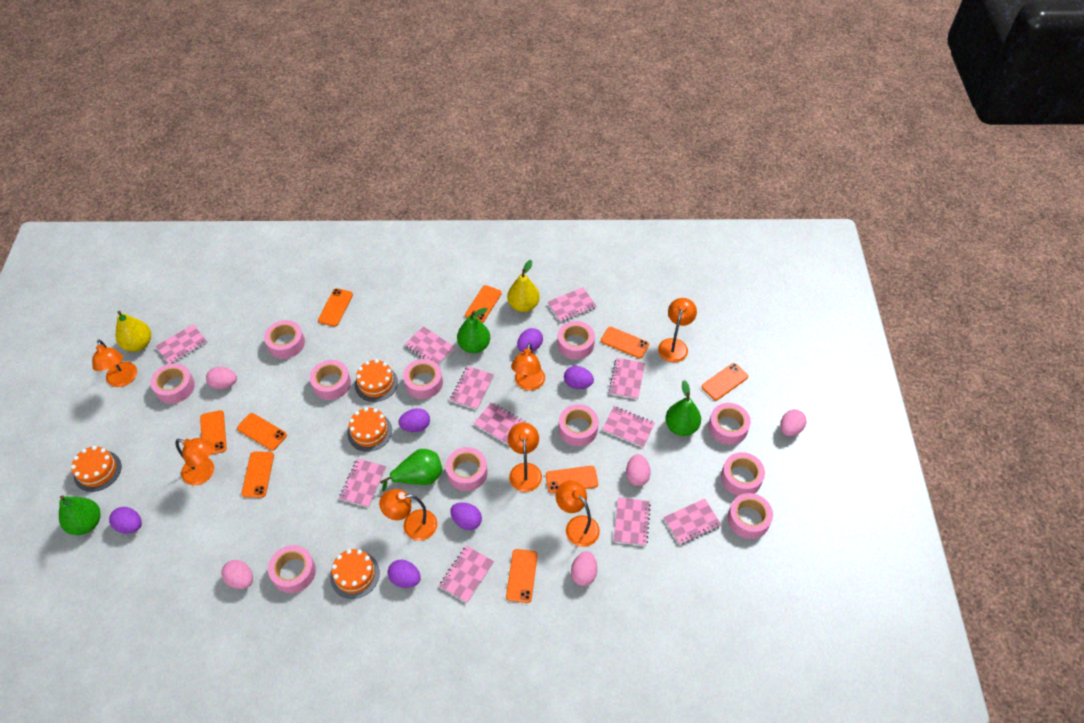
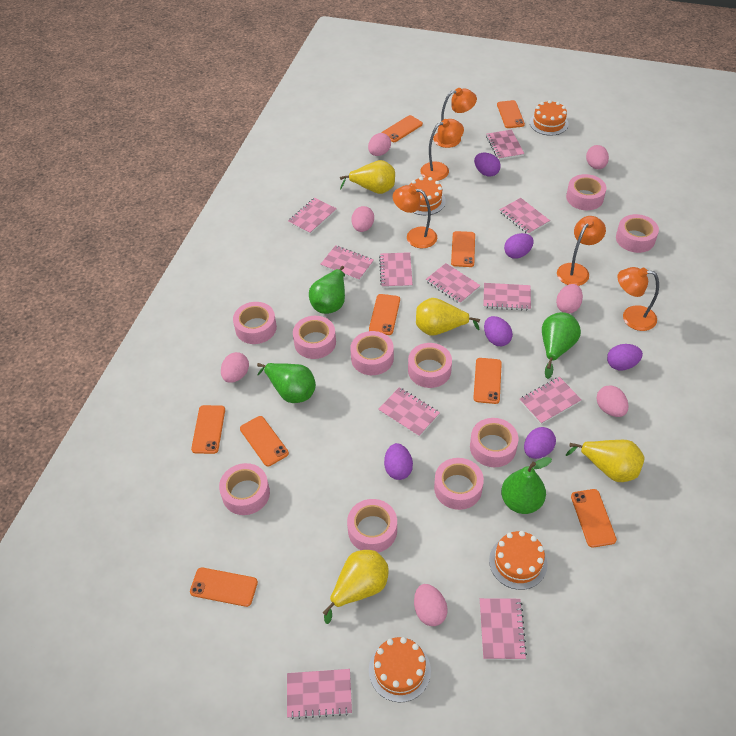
orange lamp: 7 -> 5
pink egg: 5 -> 7
pink tape: 11 -> 10
yellow pear: 2 -> 4

